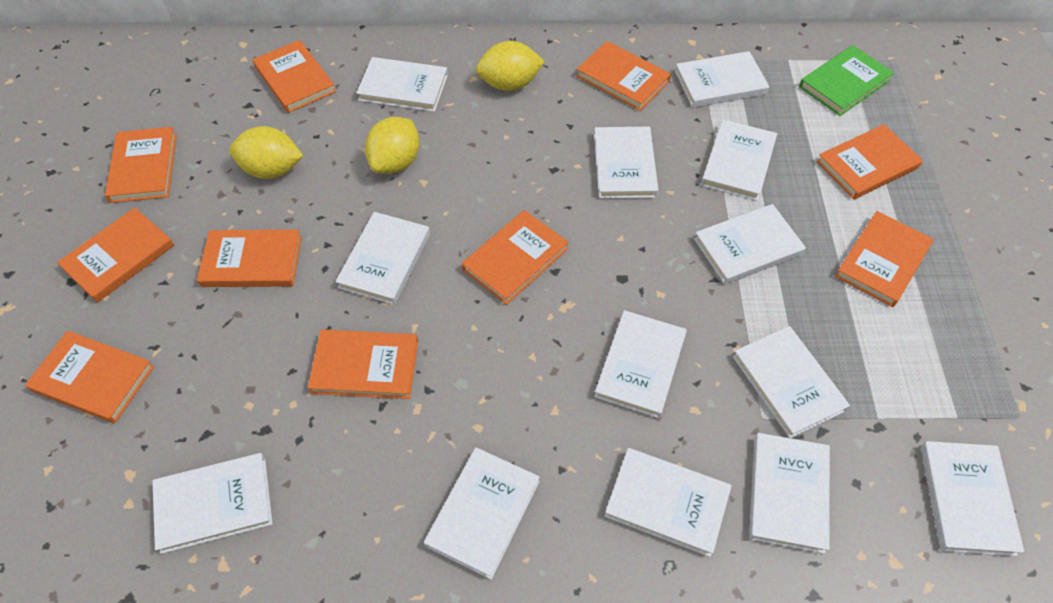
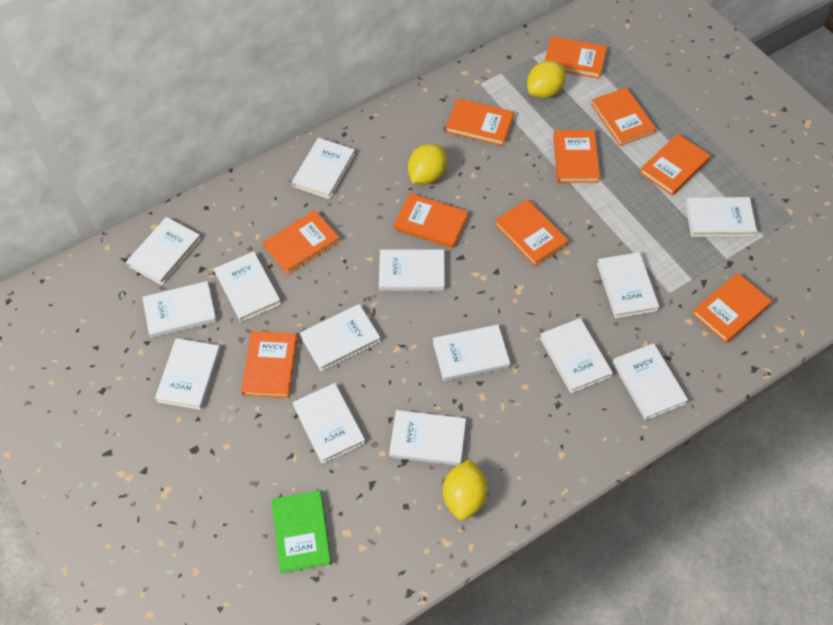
white book: 13 -> 14

